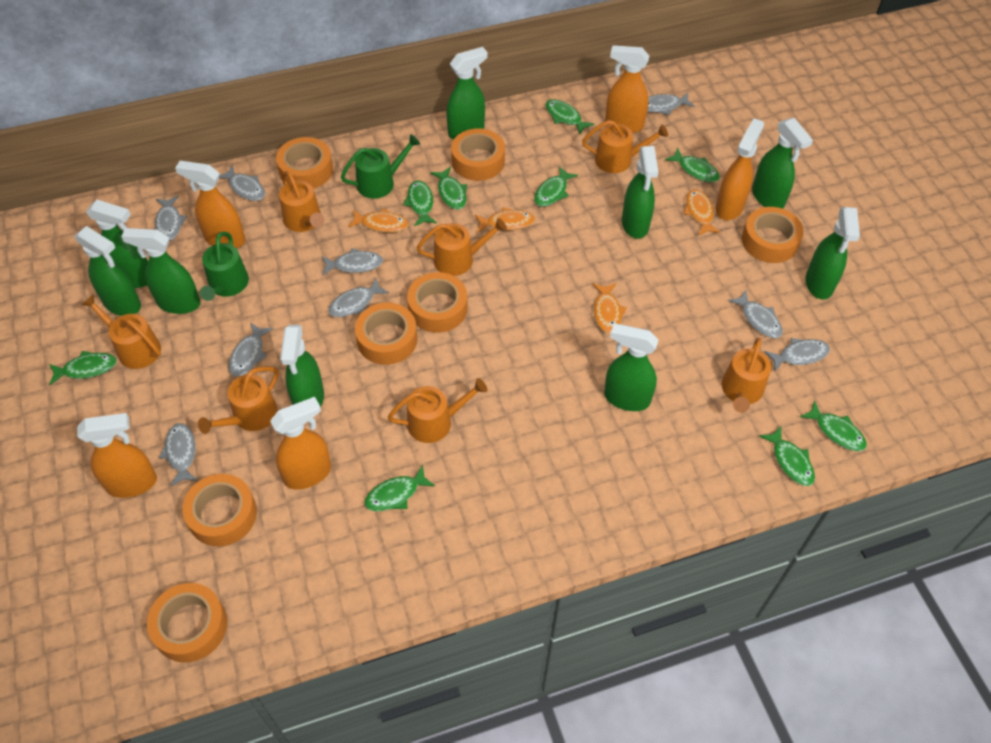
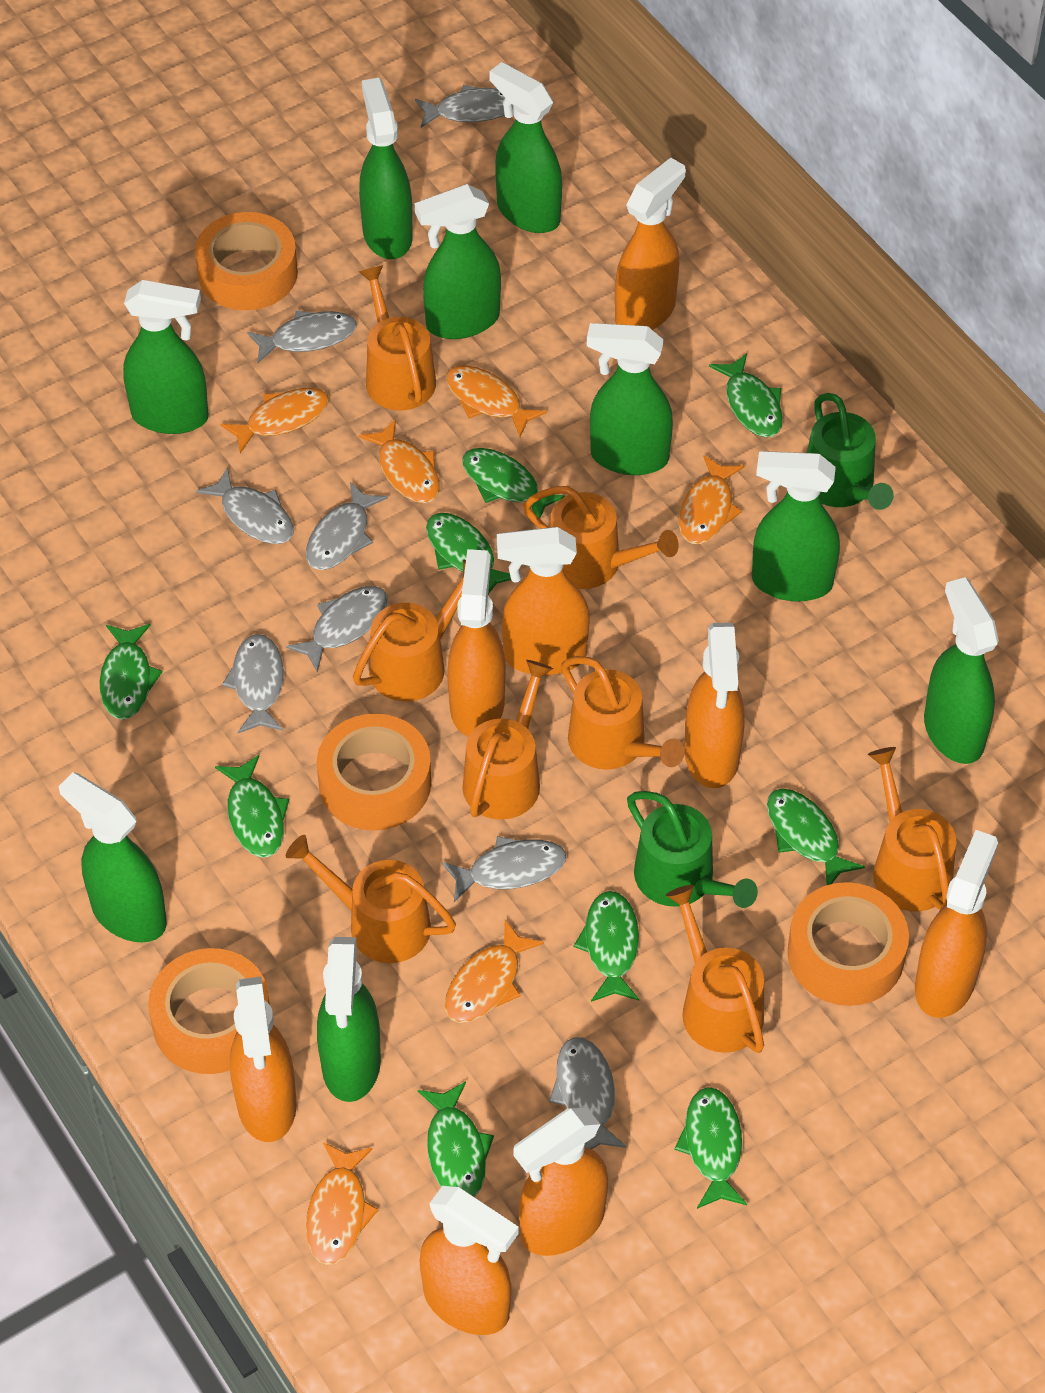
grey fish: 9 -> 8
orange fish: 4 -> 6
orange spray bottle: 5 -> 8
orange tape: 7 -> 4
orange watering can: 7 -> 8

